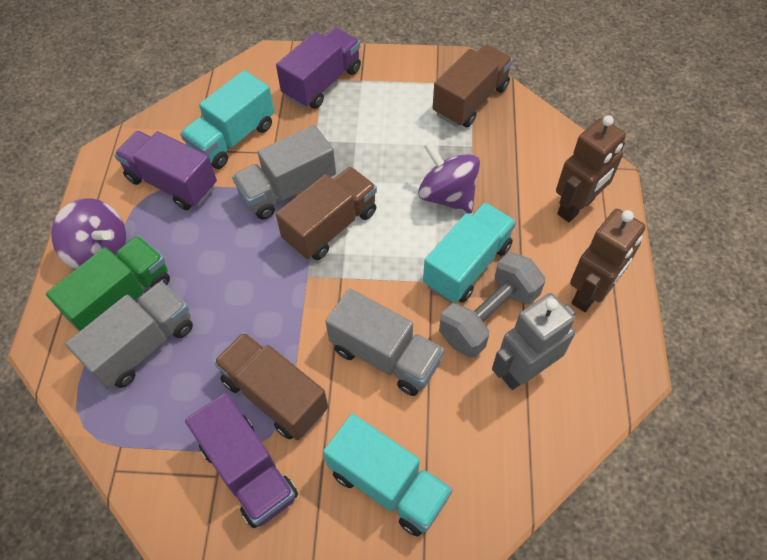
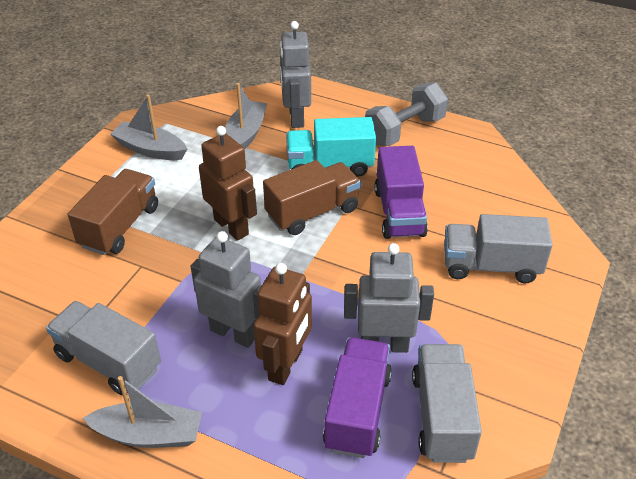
brown truck: 3 -> 2
green truck: 1 -> 0
grey boat: 0 -> 3
grey robot: 1 -> 3
purple spinning top: 2 -> 0
purple truck: 3 -> 2
turquoise truck: 3 -> 1

